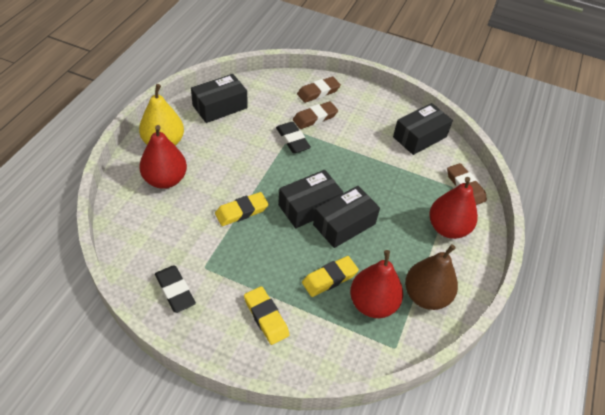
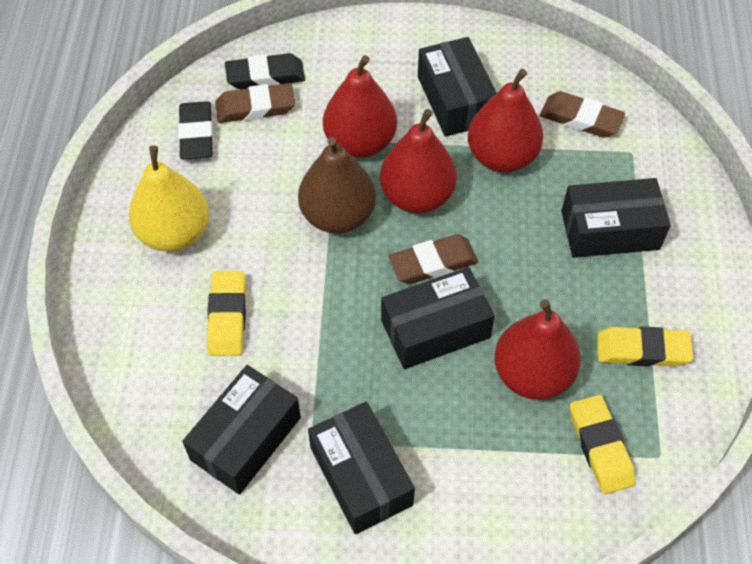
black box: 4 -> 5
red pear: 3 -> 4

